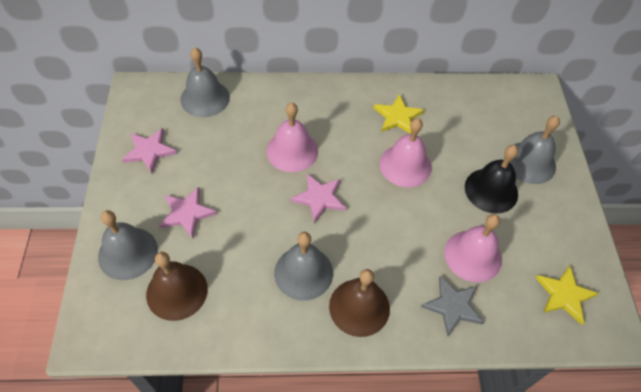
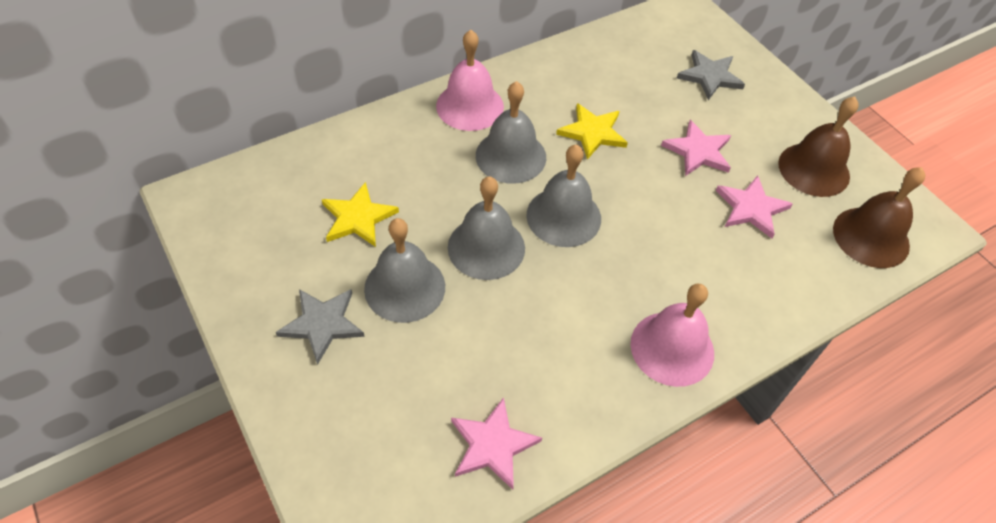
black bell: 1 -> 0
grey star: 1 -> 2
pink bell: 3 -> 2

